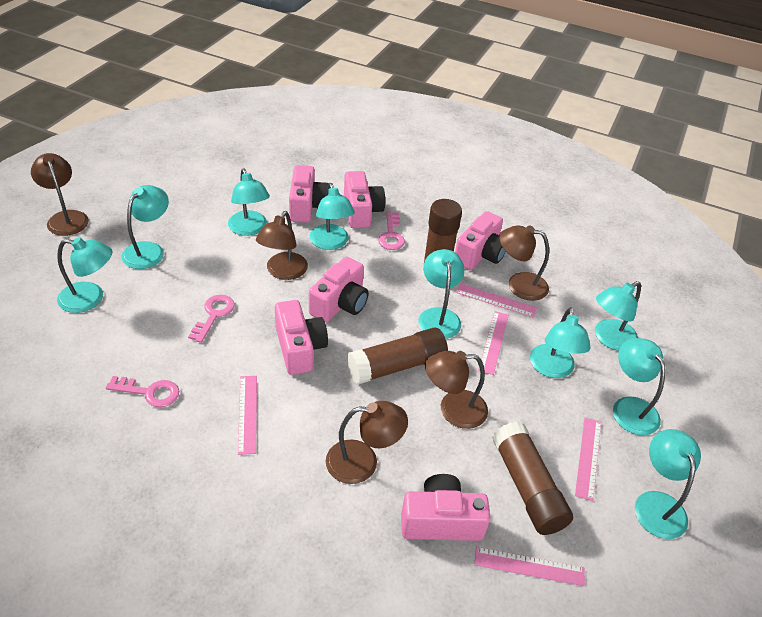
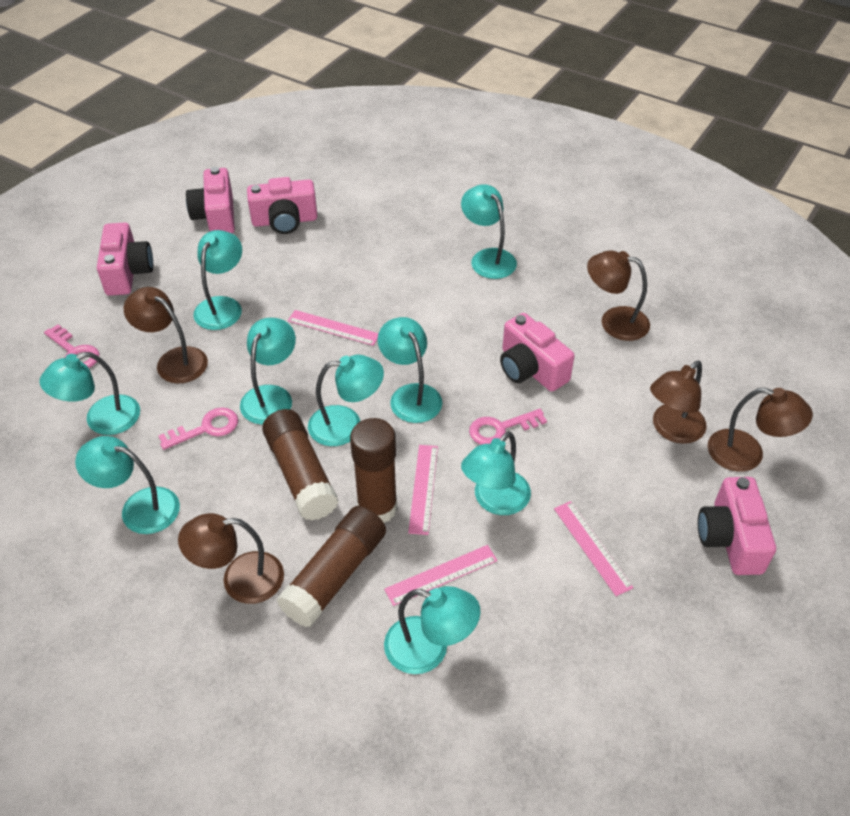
pink camera: 6 -> 5
pink ruler: 5 -> 4

